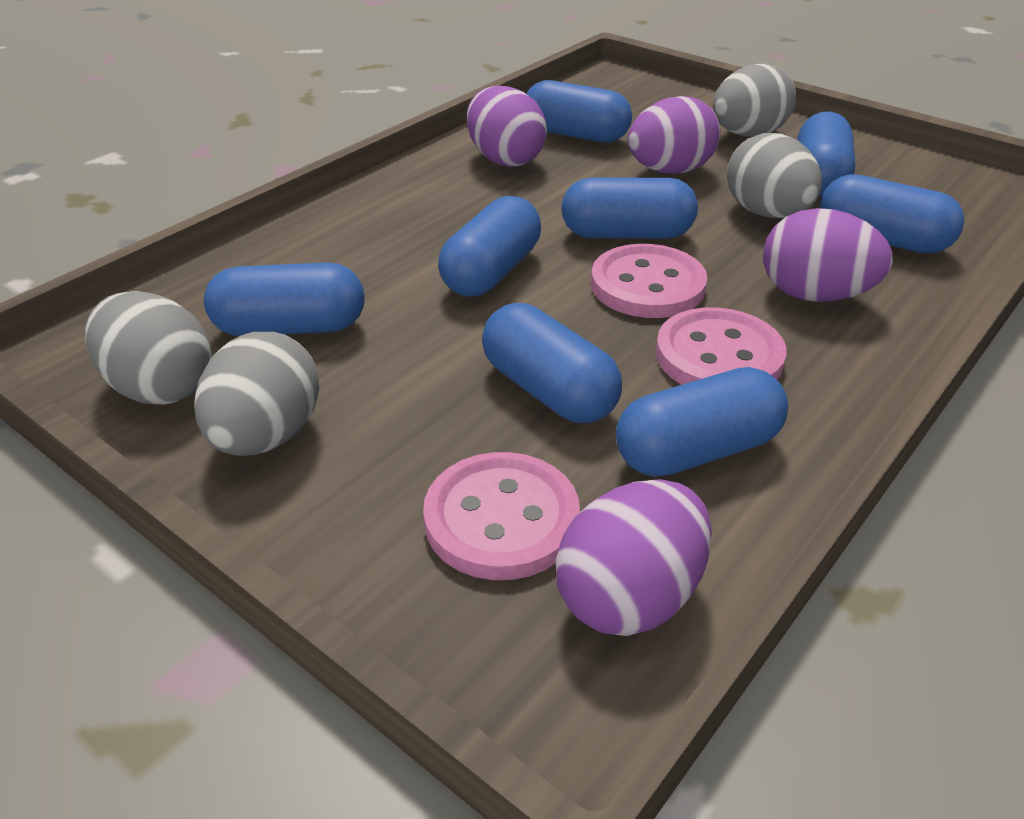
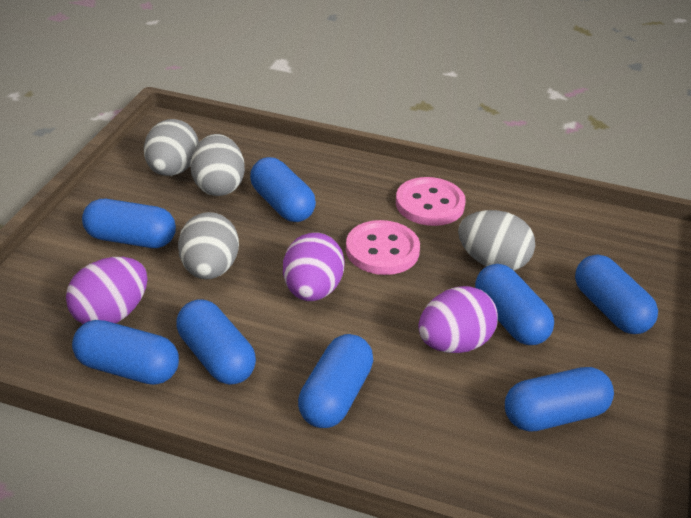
pink button: 3 -> 2
purple egg: 4 -> 3

